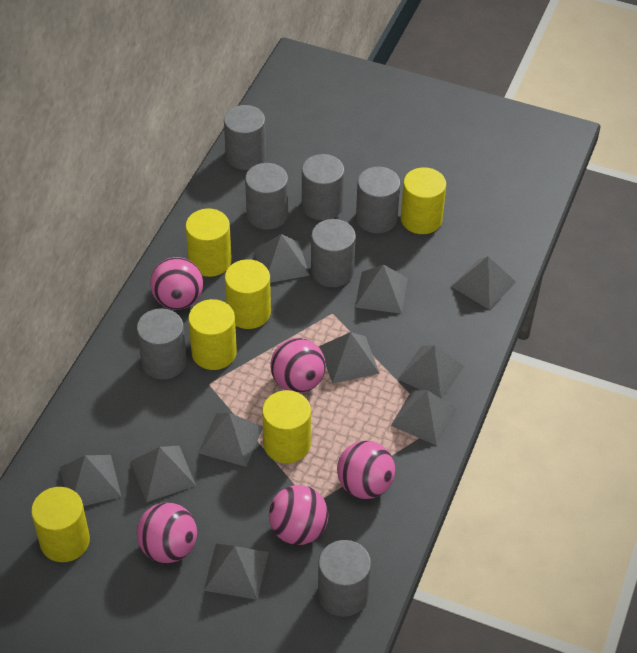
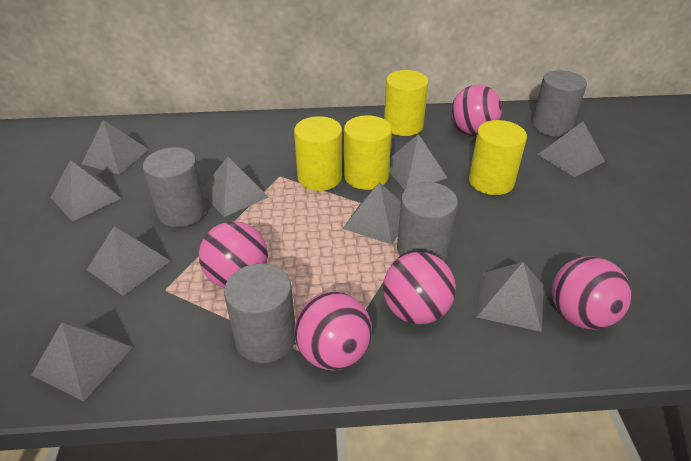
grey cylinder: 7 -> 4
grey pyramid: 10 -> 9
yellow cylinder: 6 -> 4

